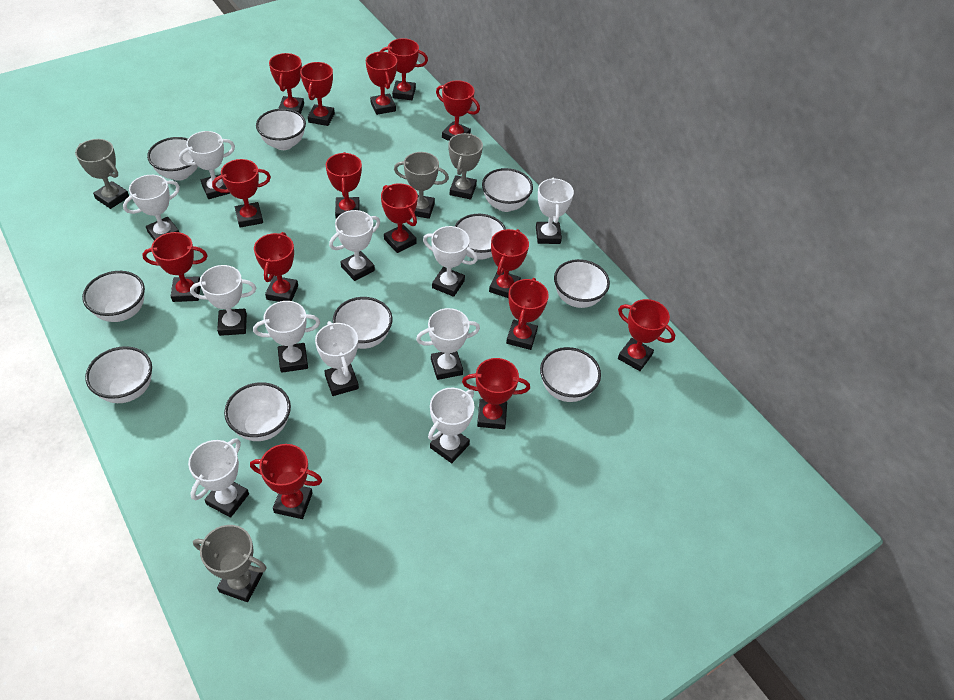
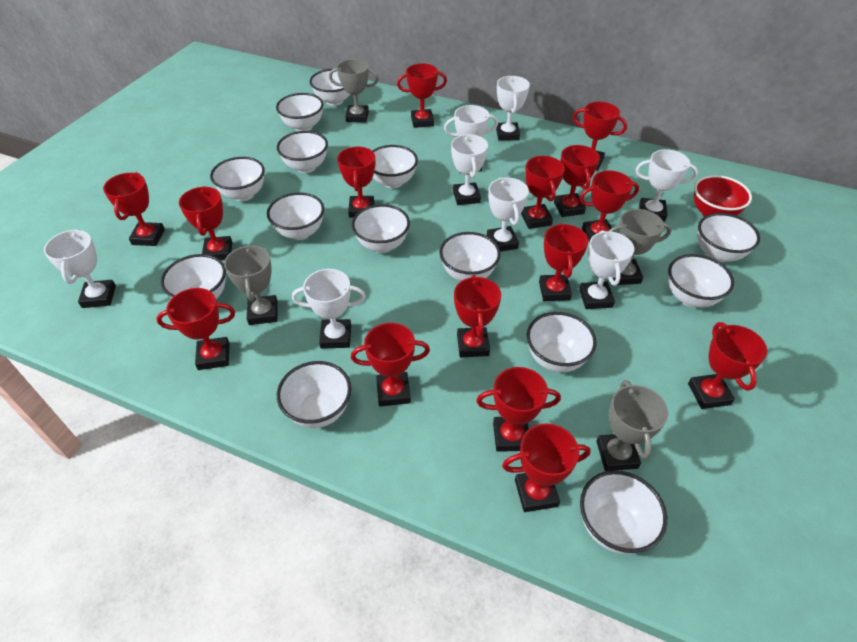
red bowl: 0 -> 1
white bowl: 10 -> 14
white trophy: 11 -> 8

